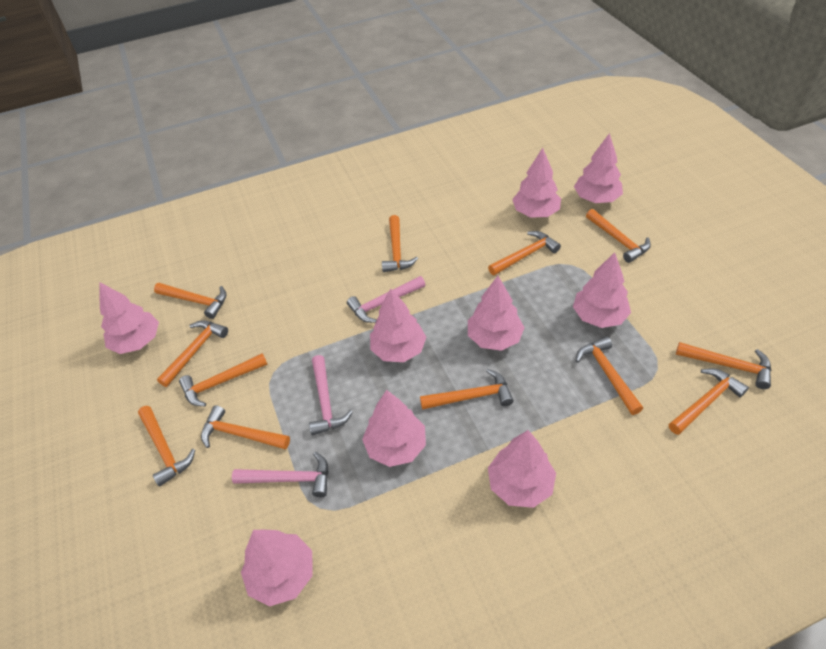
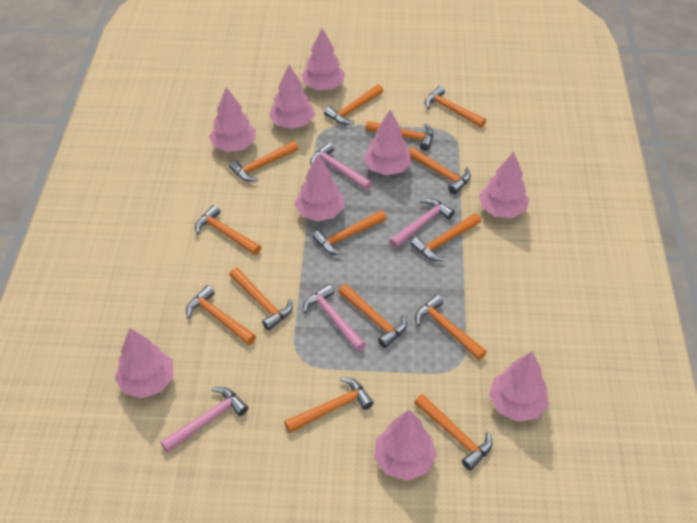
orange hammer: 12 -> 14
pink hammer: 3 -> 4

